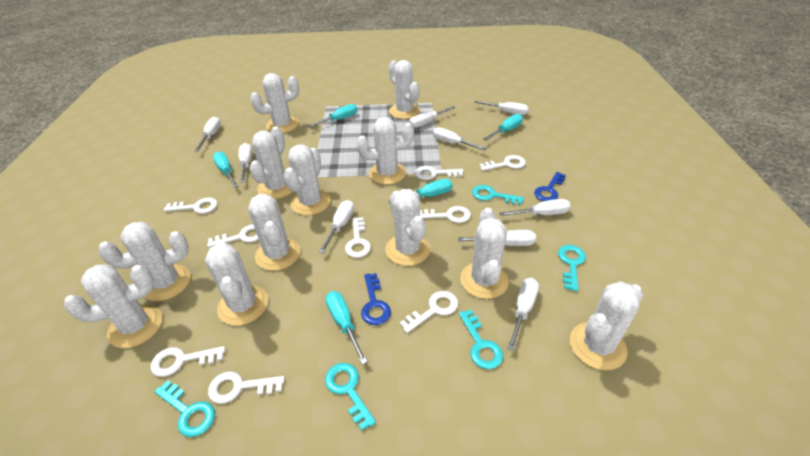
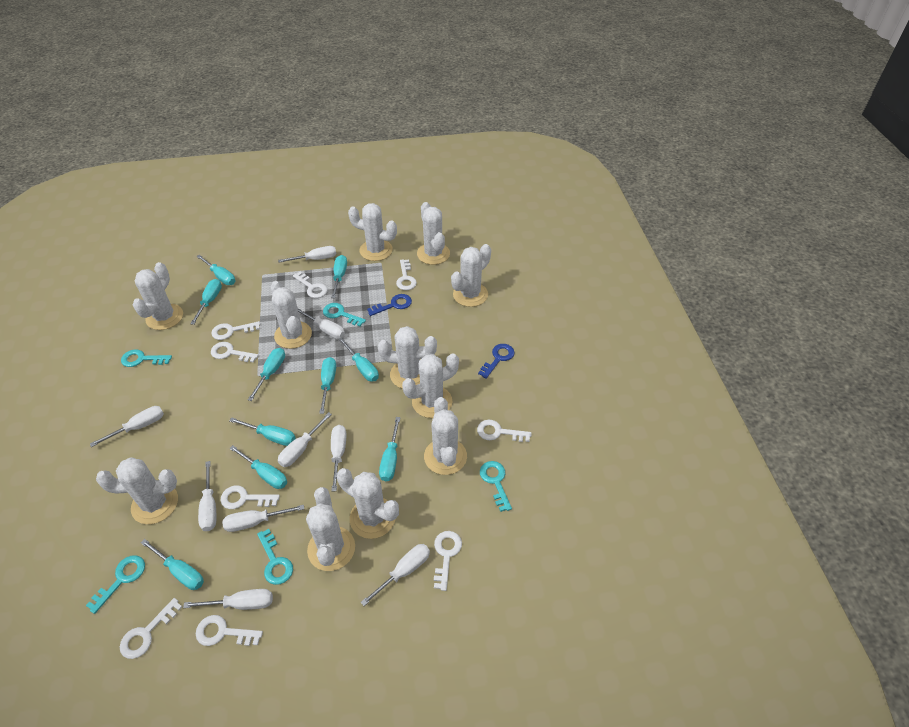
turquoise screwdriver: 5 -> 10
white cactus: 12 -> 11

